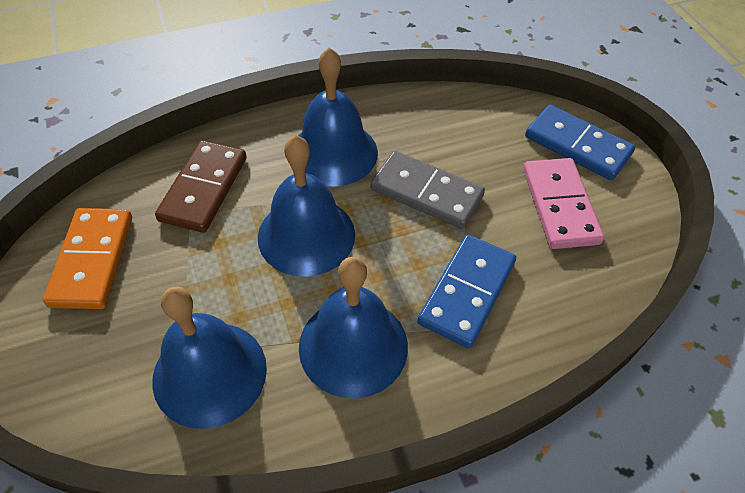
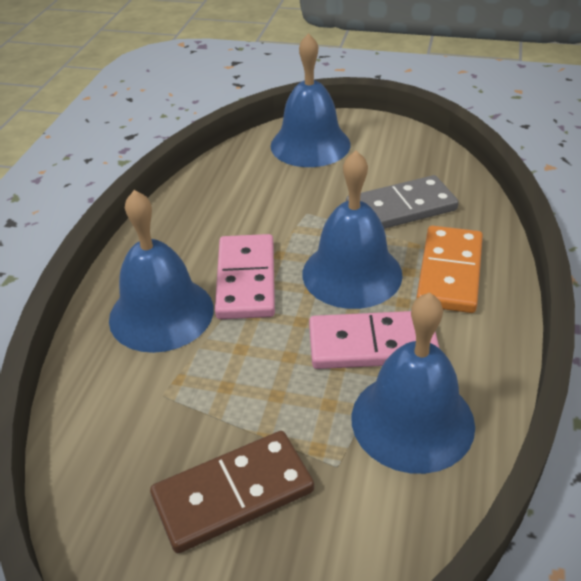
blue domino: 2 -> 0
pink domino: 1 -> 2

